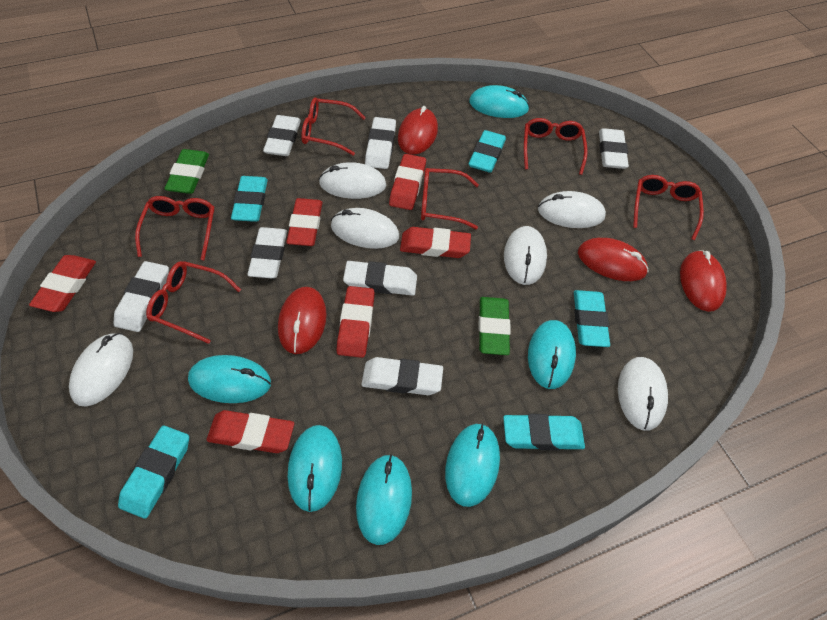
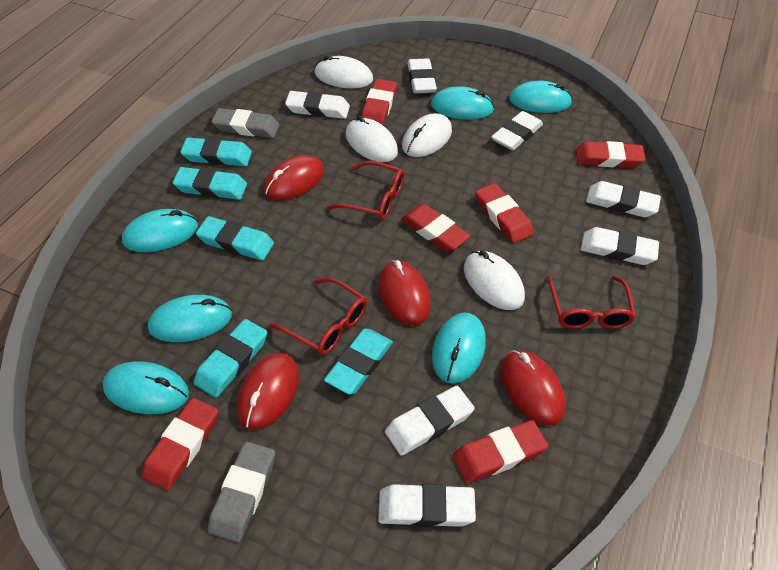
green eraser: 2 -> 0
grey eraser: 0 -> 2
red glasses: 6 -> 3
white mouse: 6 -> 4

